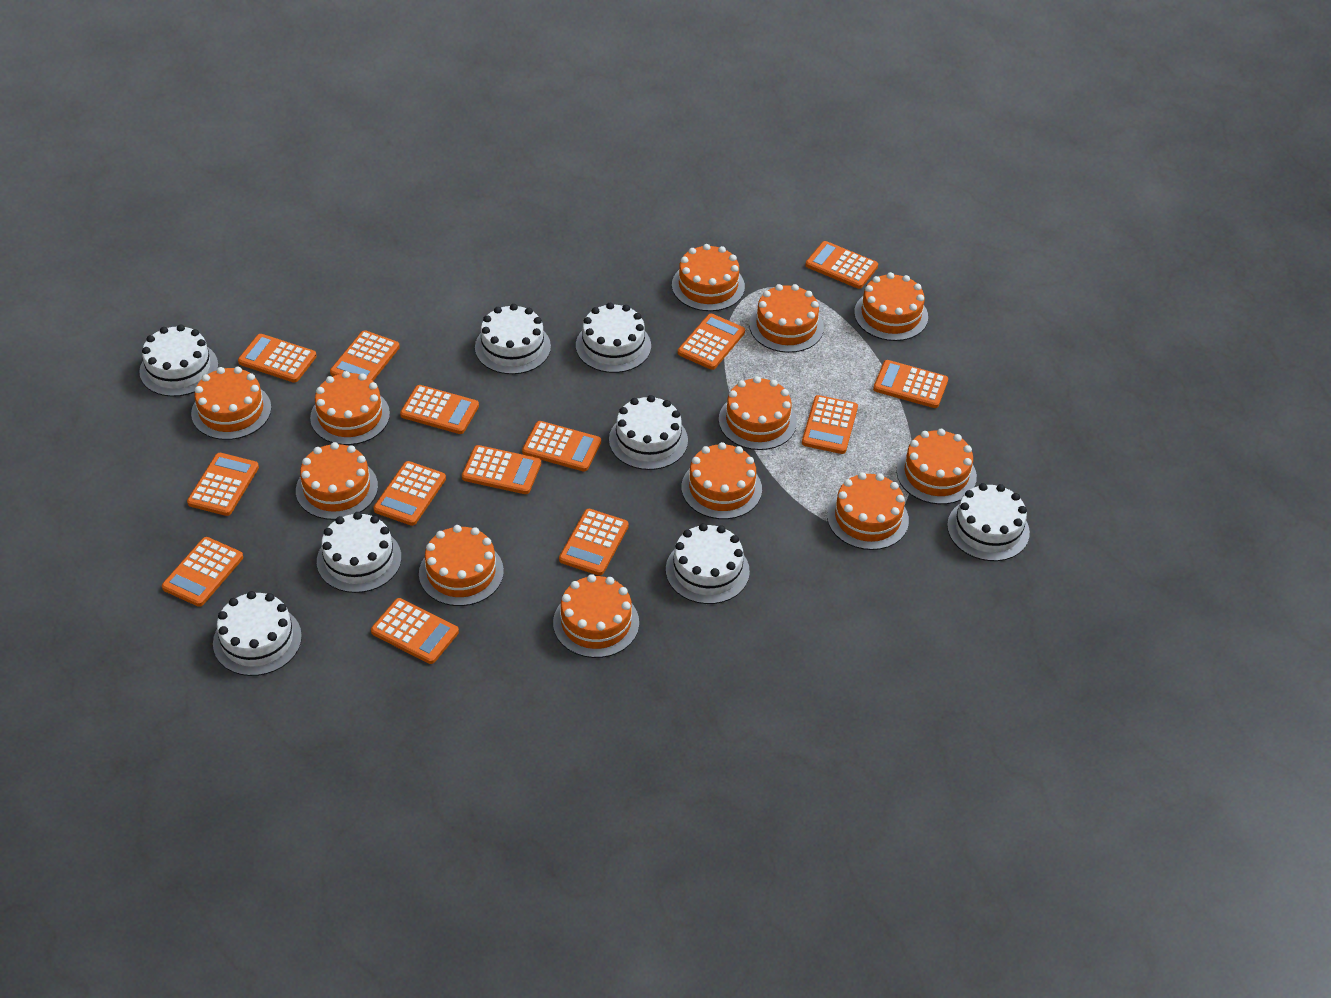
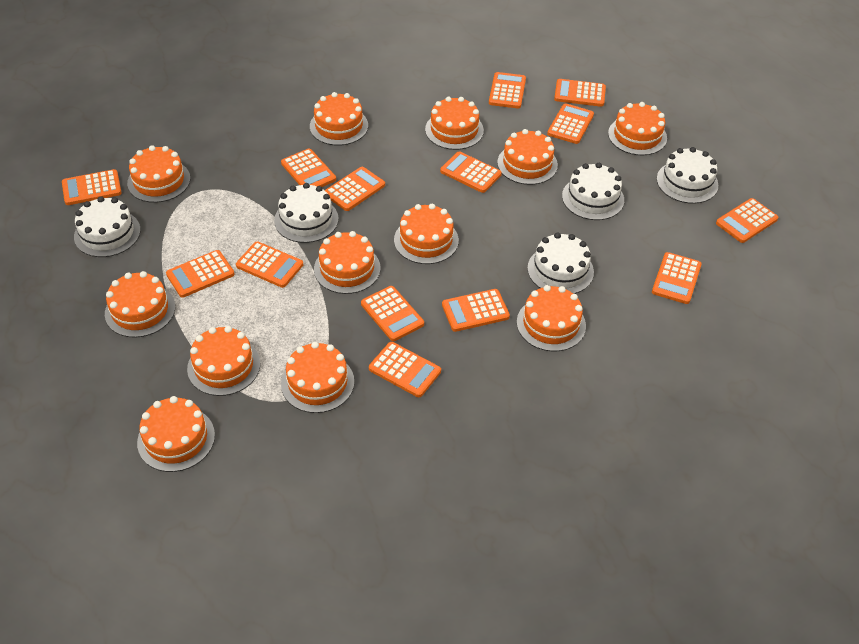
white cake: 8 -> 5

